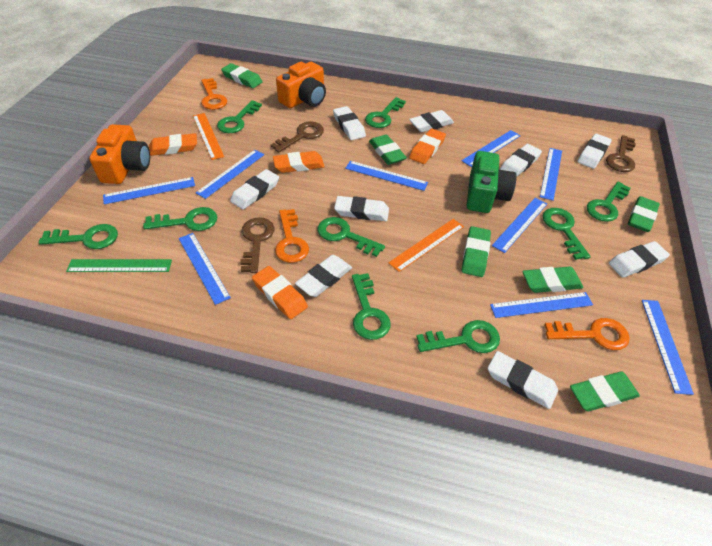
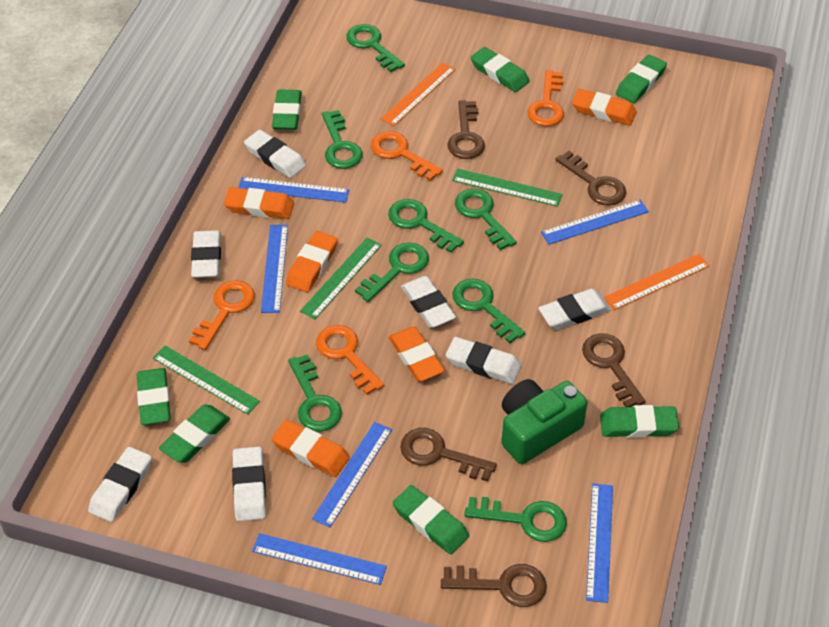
blue ruler: 9 -> 6
brown key: 3 -> 5
green eraser: 6 -> 7
green key: 9 -> 8
green ruler: 1 -> 3
orange camera: 2 -> 0
orange eraser: 4 -> 5
orange key: 3 -> 4
white eraser: 9 -> 7

